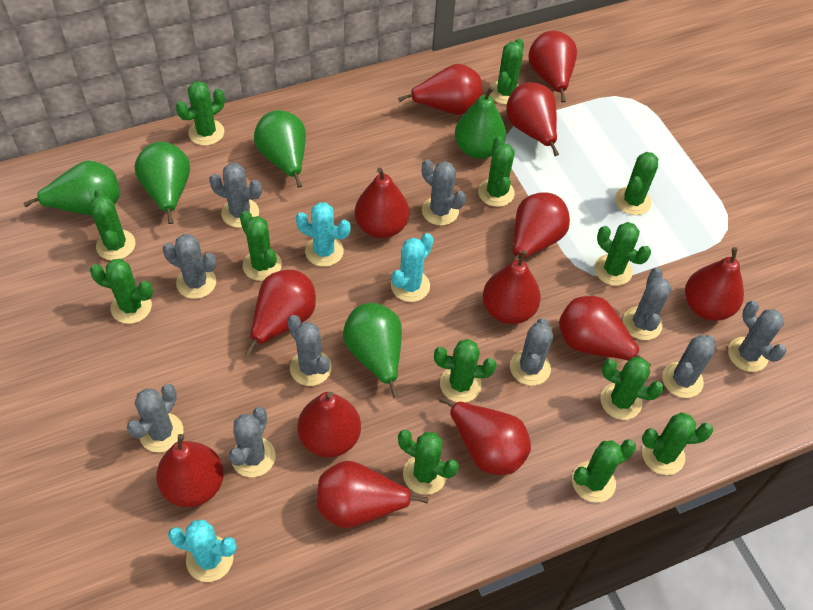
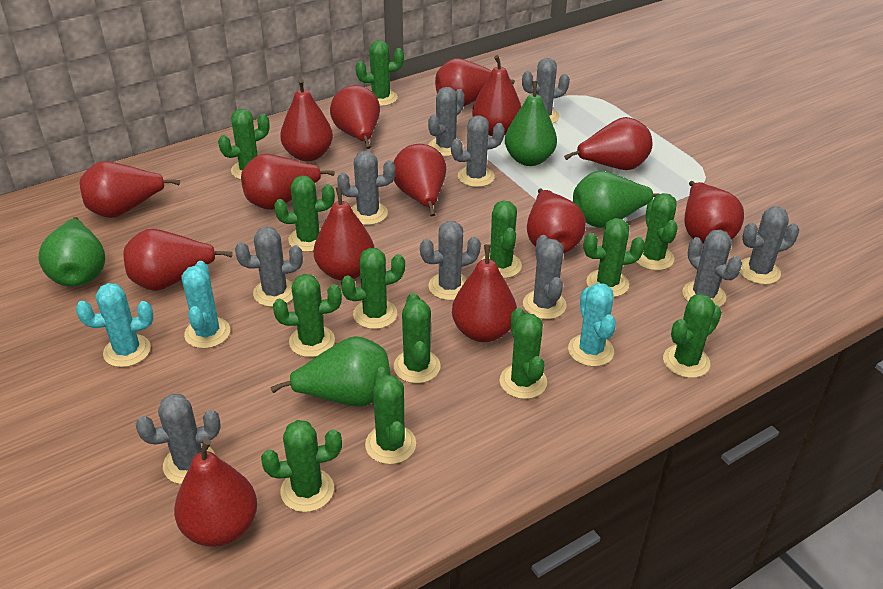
green pear: 5 -> 4
red pear: 13 -> 14

